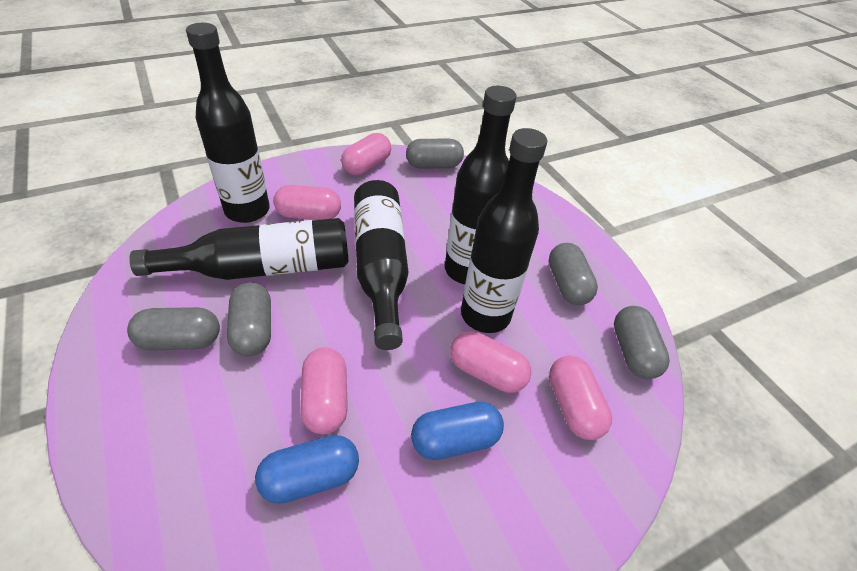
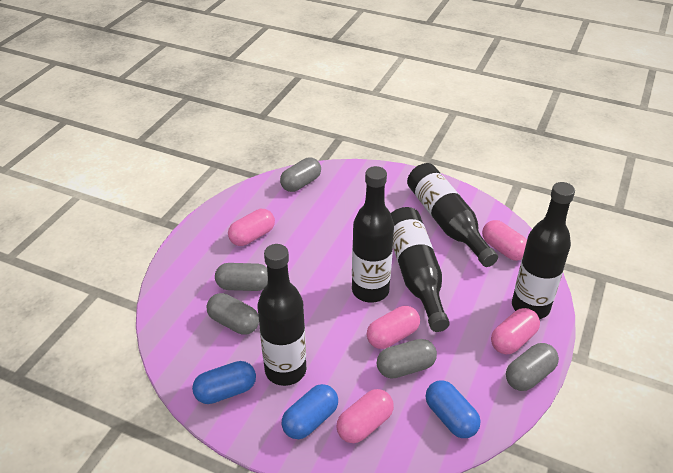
blue capsule: 2 -> 3

